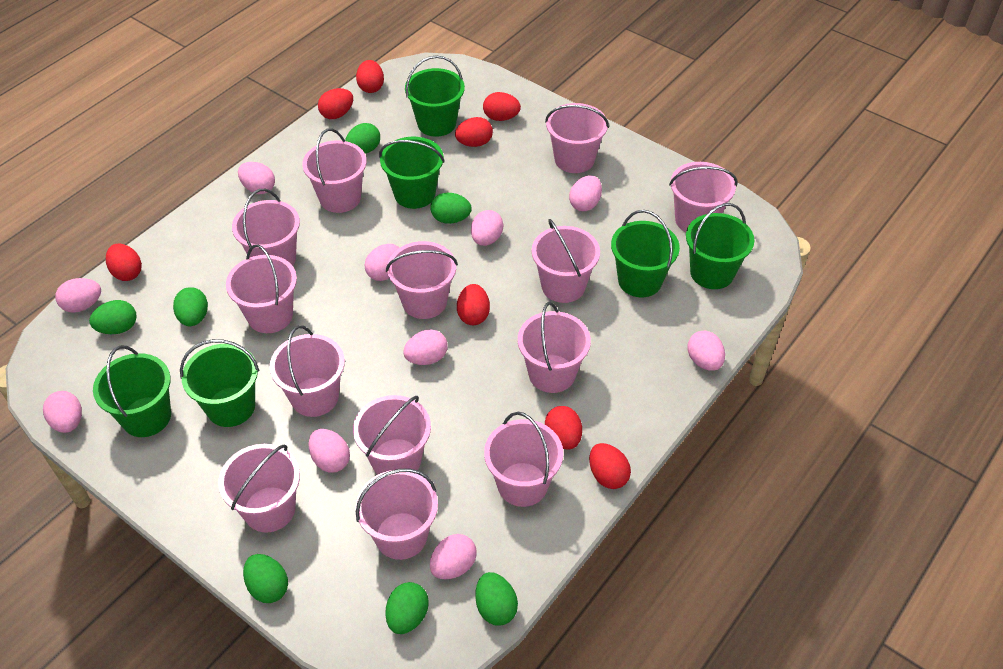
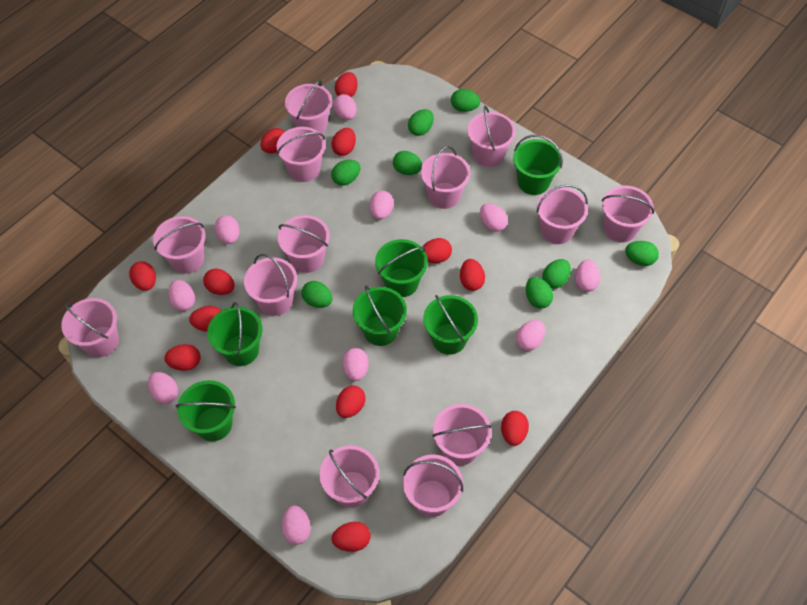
green egg: 7 -> 8
red egg: 8 -> 12

